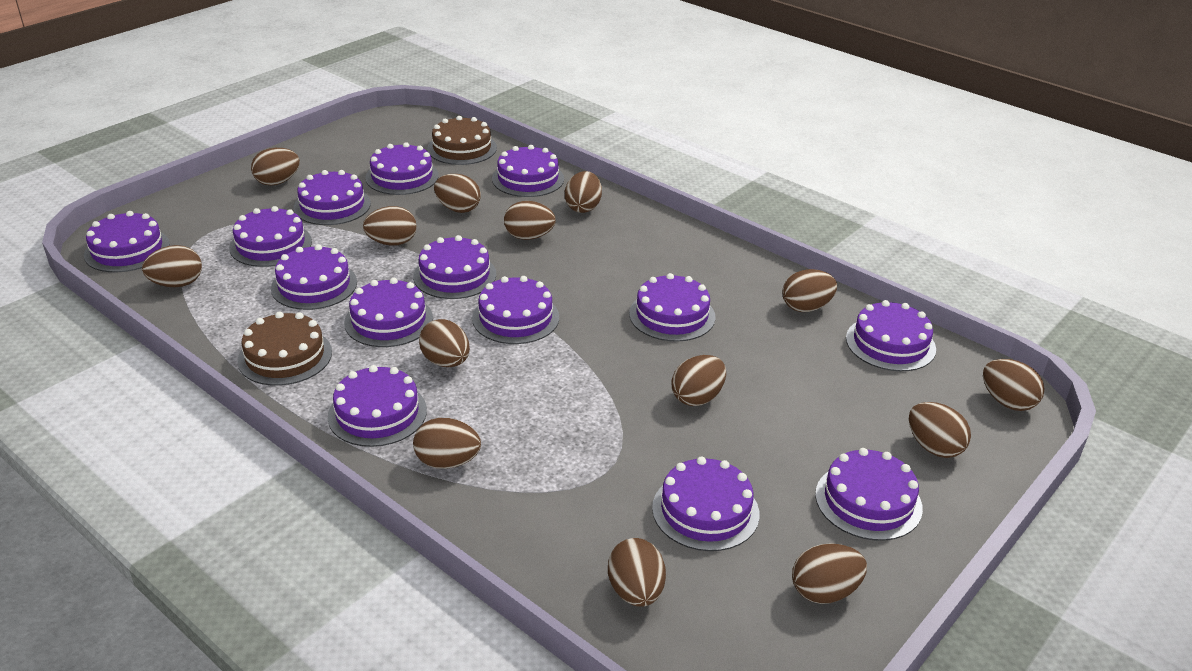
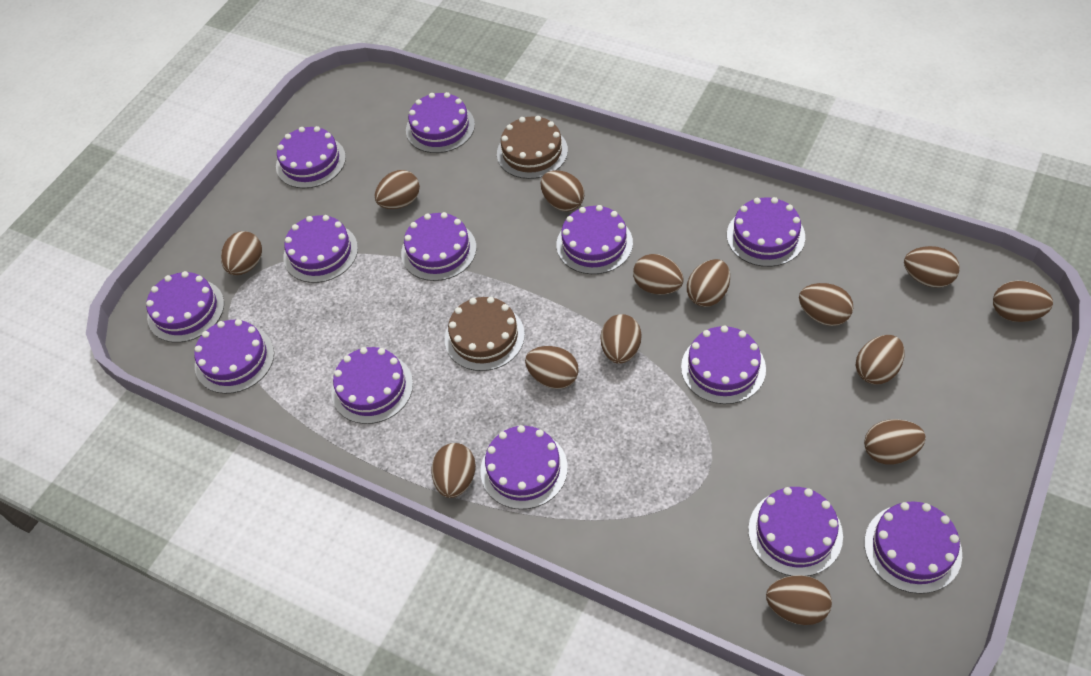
purple cake: 14 -> 13

